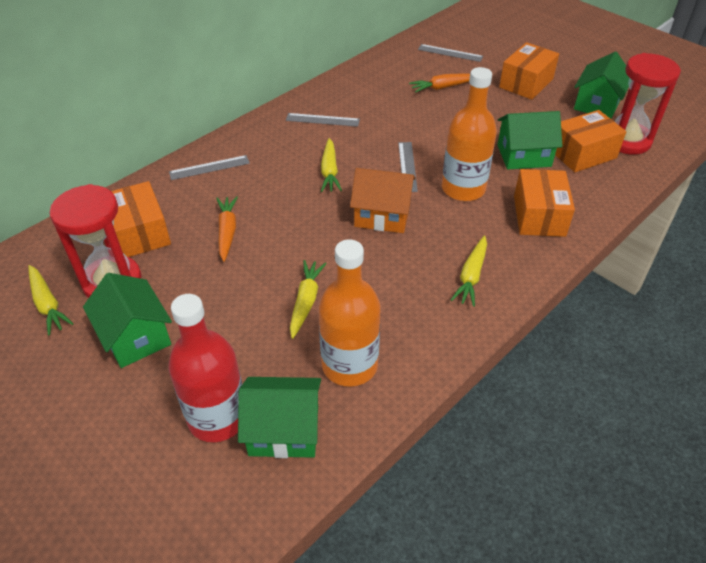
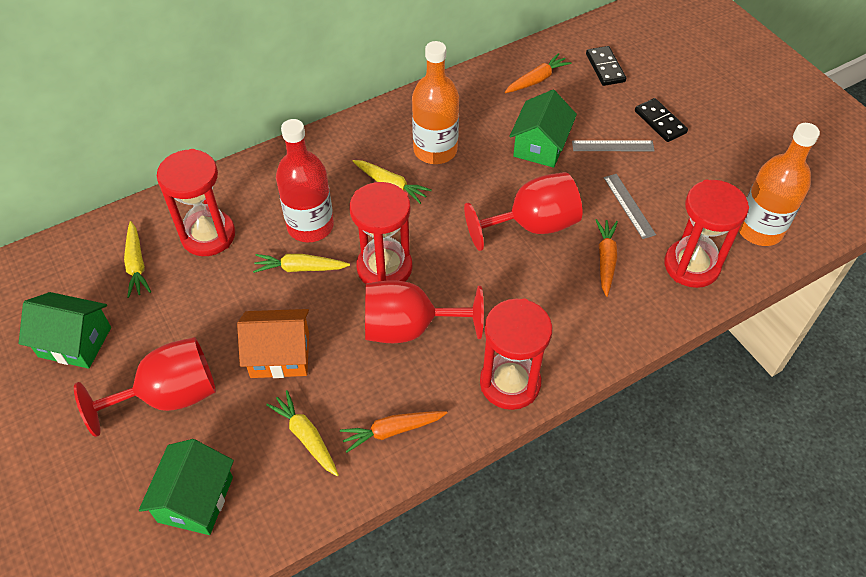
black domino: 0 -> 2
green house: 4 -> 3
grey ruler: 4 -> 2
orange box: 4 -> 0
orange carrot: 2 -> 3
red goblet: 0 -> 3
red hourglass: 2 -> 4

